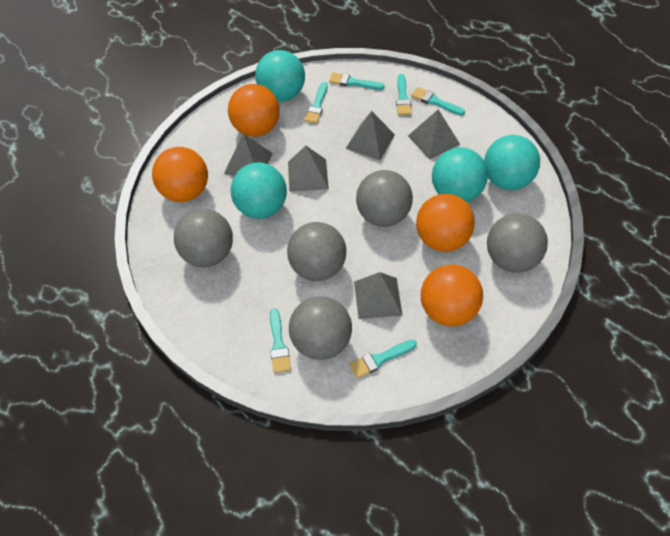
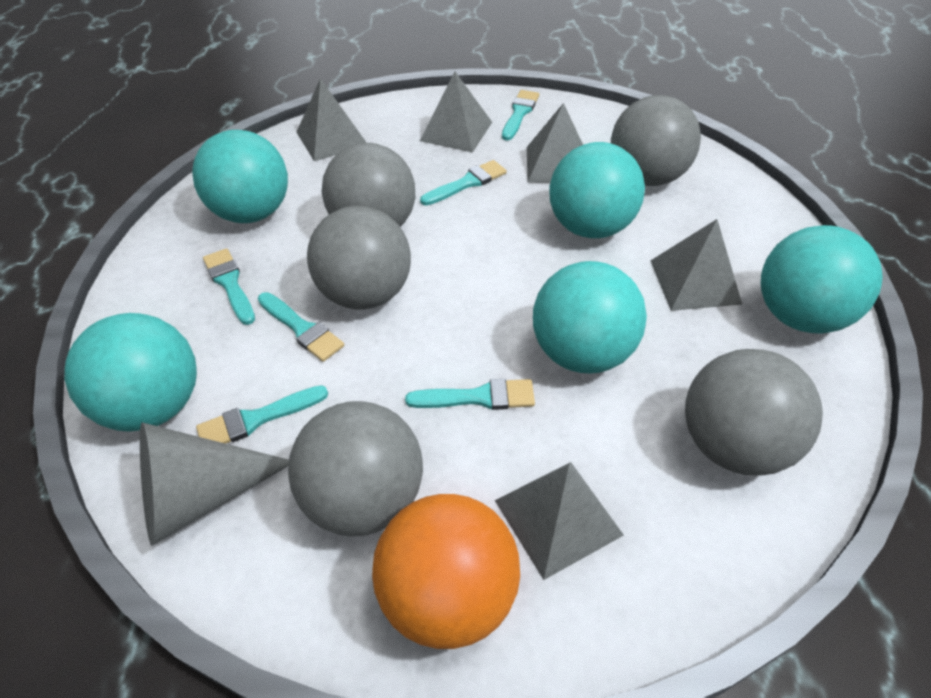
grey cone: 0 -> 1
orange ball: 4 -> 1
turquoise ball: 4 -> 5

